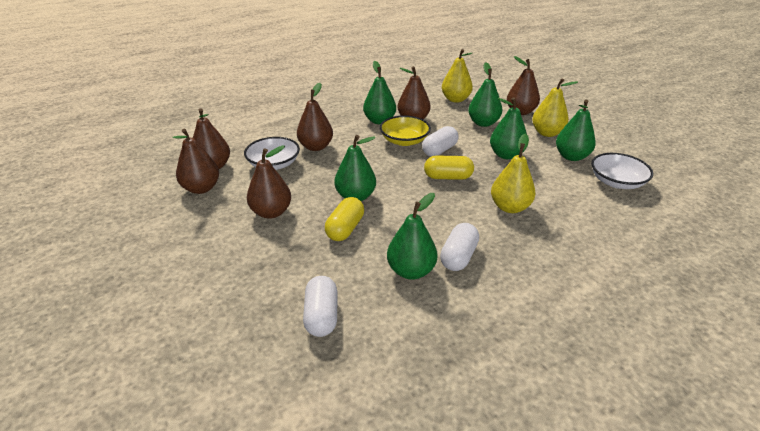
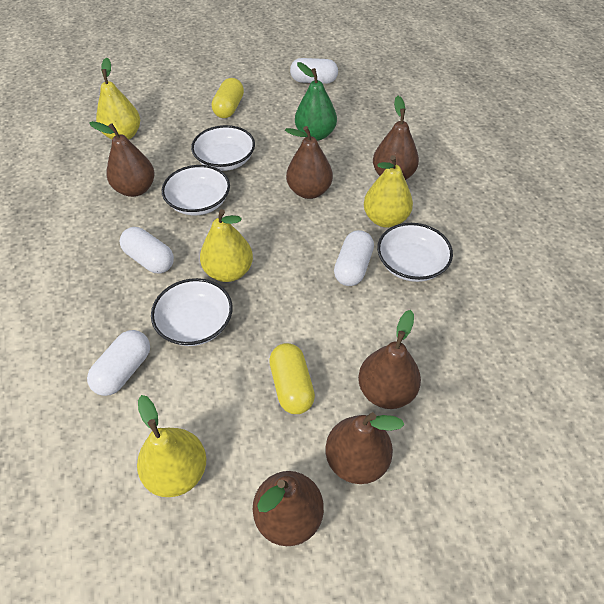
green pear: 6 -> 1
white bowl: 2 -> 4
white capsule: 3 -> 4
yellow bowl: 1 -> 0
yellow pear: 3 -> 4

